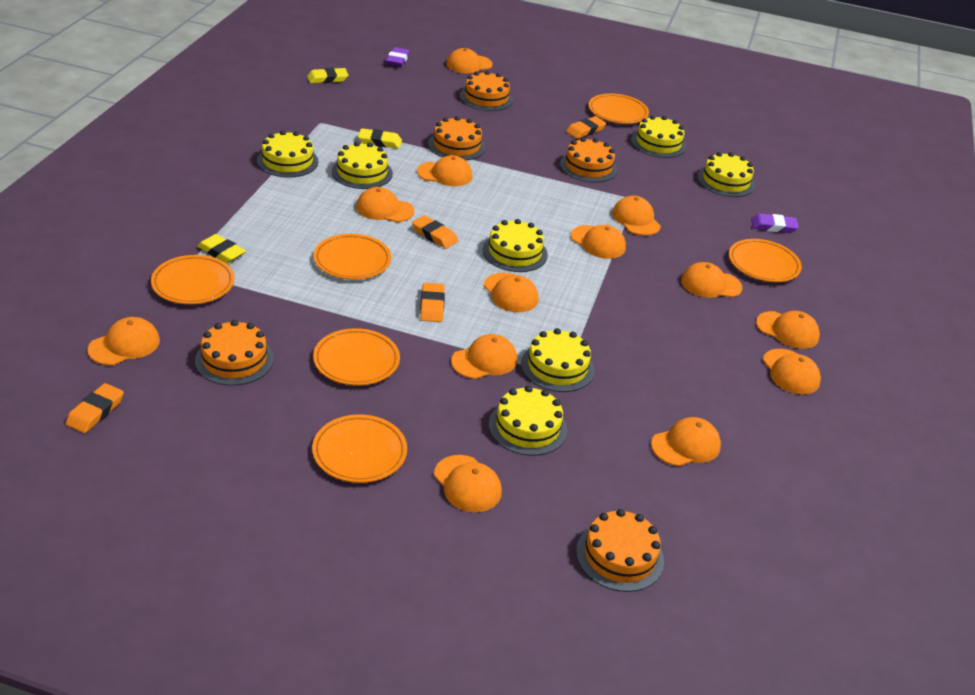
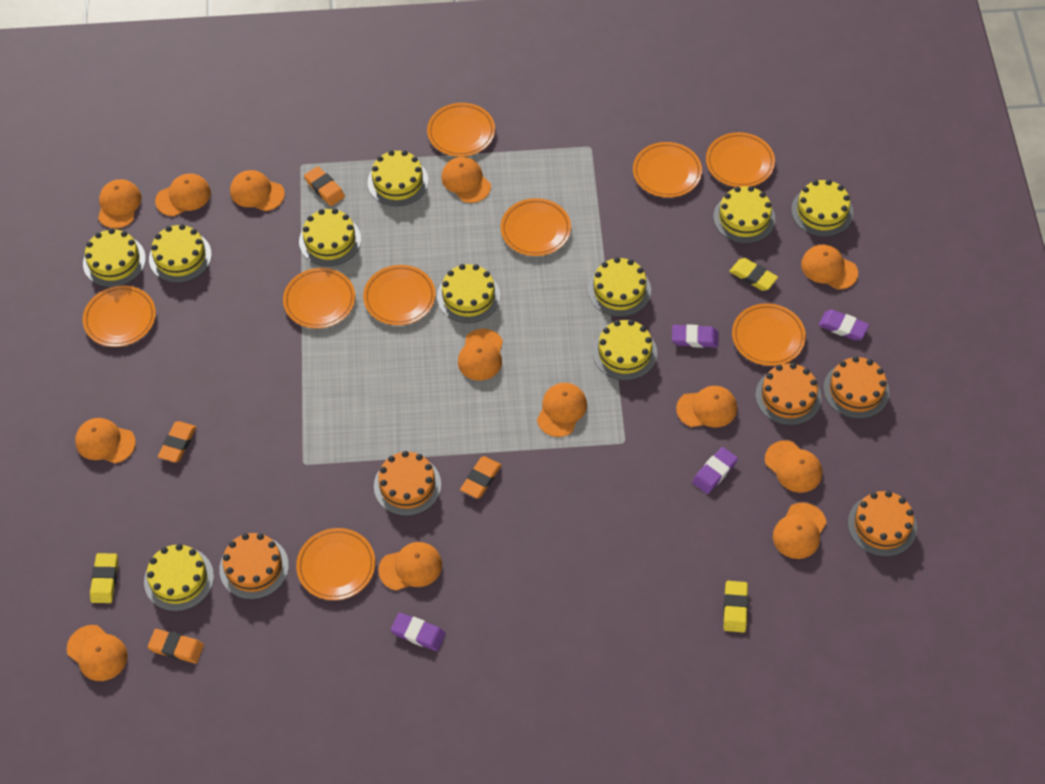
orange plate: 6 -> 9
purple eraser: 2 -> 4
yellow cake: 7 -> 10

